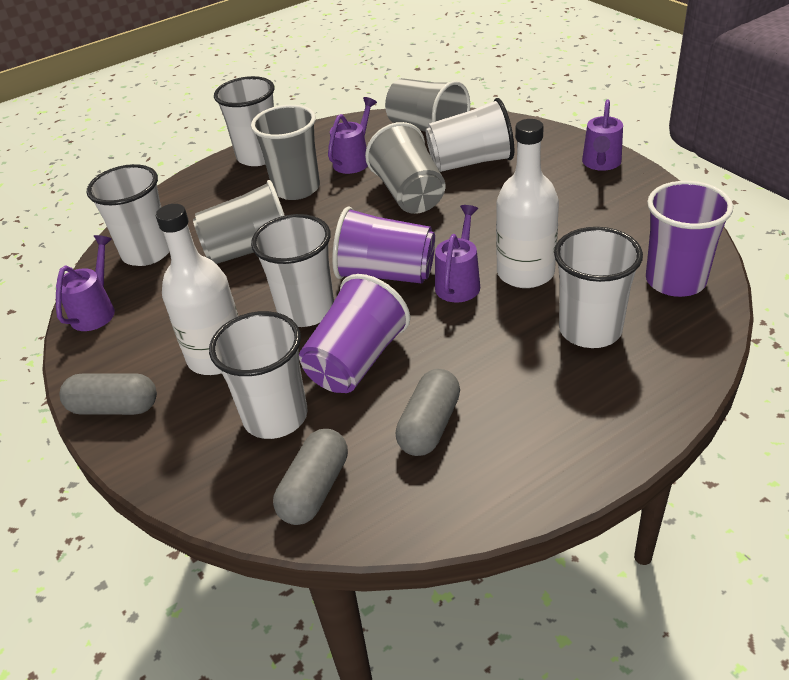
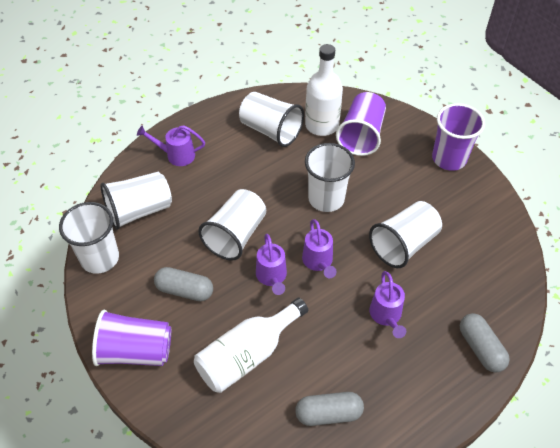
grey cup: 4 -> 0

